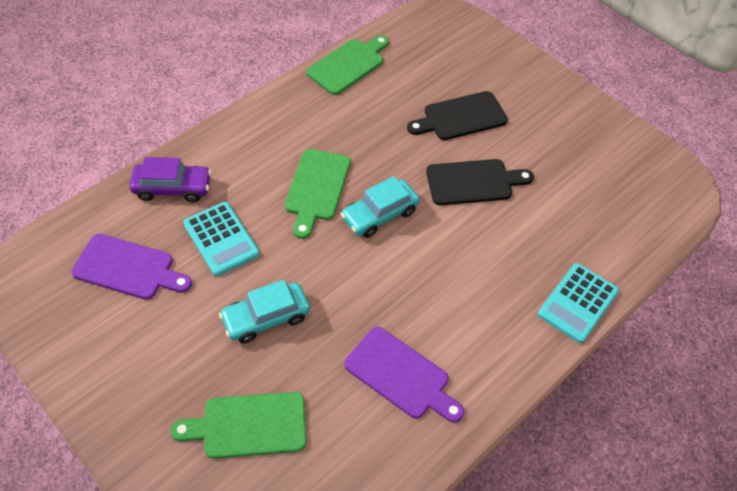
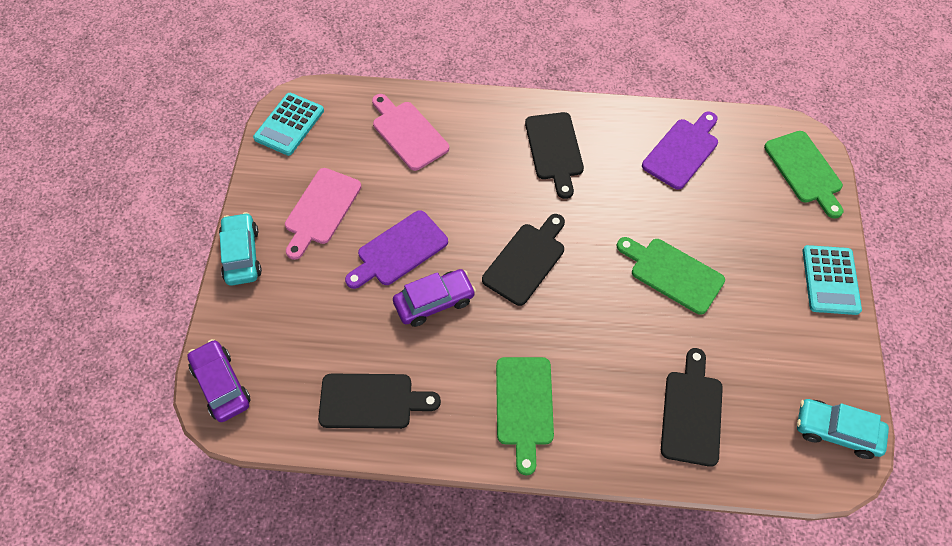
black cutting board: 2 -> 4
pink cutting board: 0 -> 2
purple car: 1 -> 2

